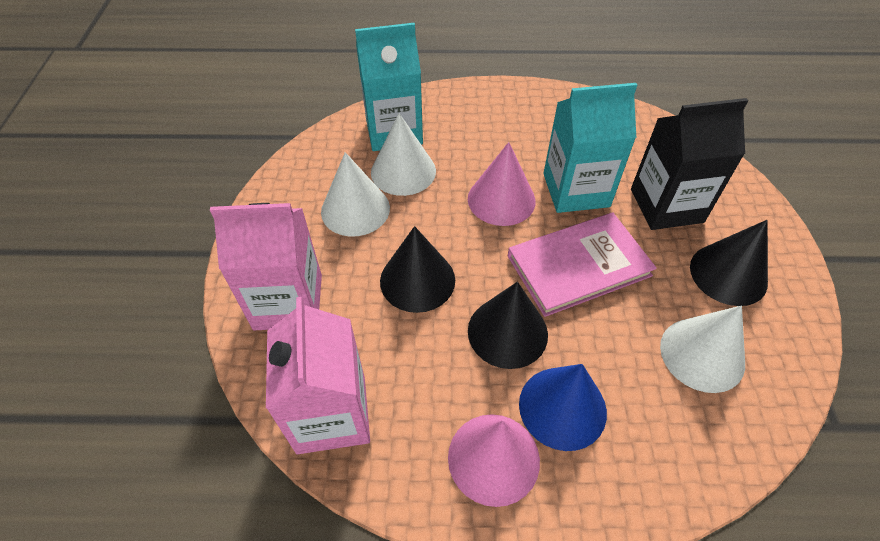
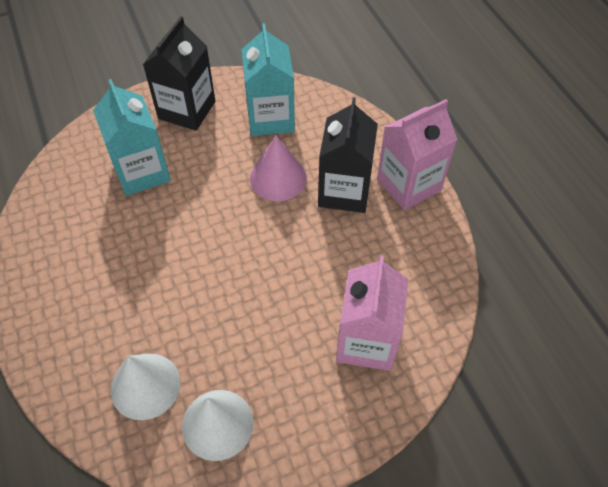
black carton: 1 -> 2
black cone: 3 -> 0
blue cone: 1 -> 0
pink book: 1 -> 0
pink cone: 2 -> 1
white cone: 3 -> 2

